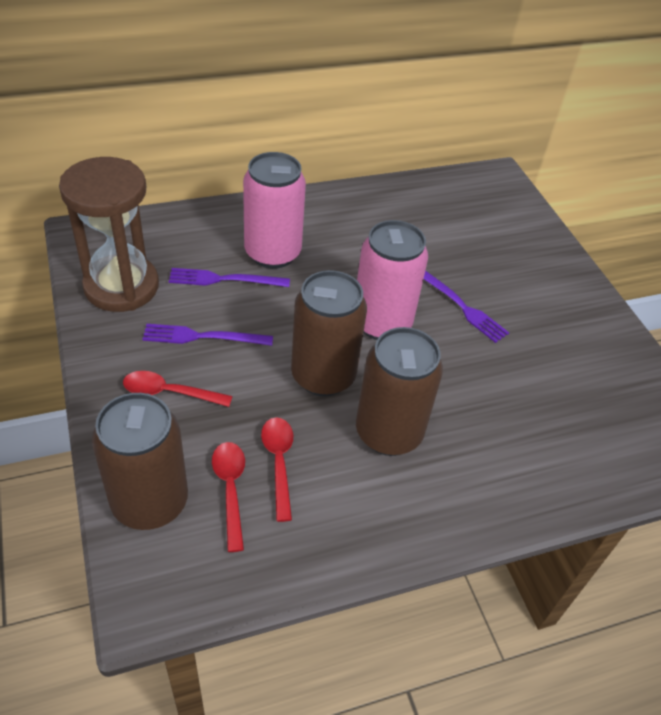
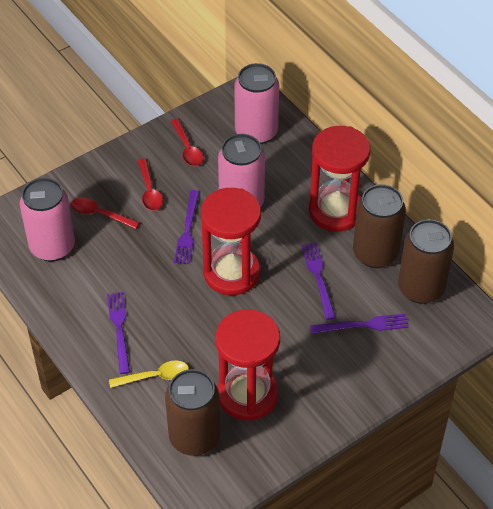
brown hourglass: 1 -> 0
pink can: 2 -> 3
purple fork: 3 -> 4
red hourglass: 0 -> 3
yellow spoon: 0 -> 1

